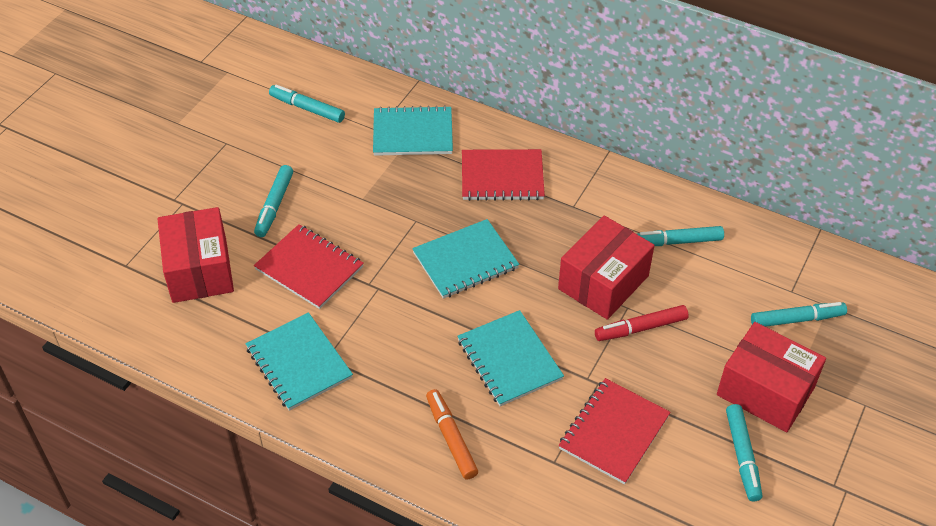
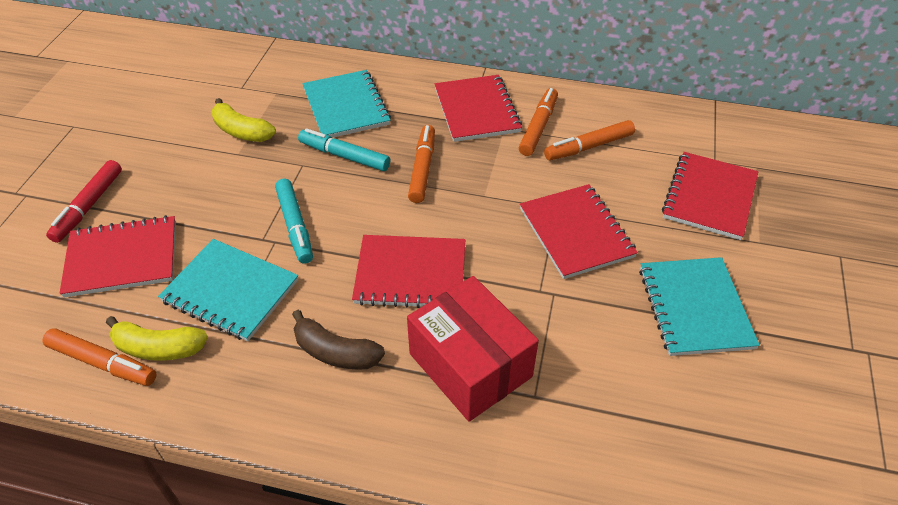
brown banana: 0 -> 1
orange marker: 1 -> 4
red box: 3 -> 1
red notebook: 3 -> 5
turquoise marker: 5 -> 2
turquoise notebook: 4 -> 3
yellow banana: 0 -> 2

